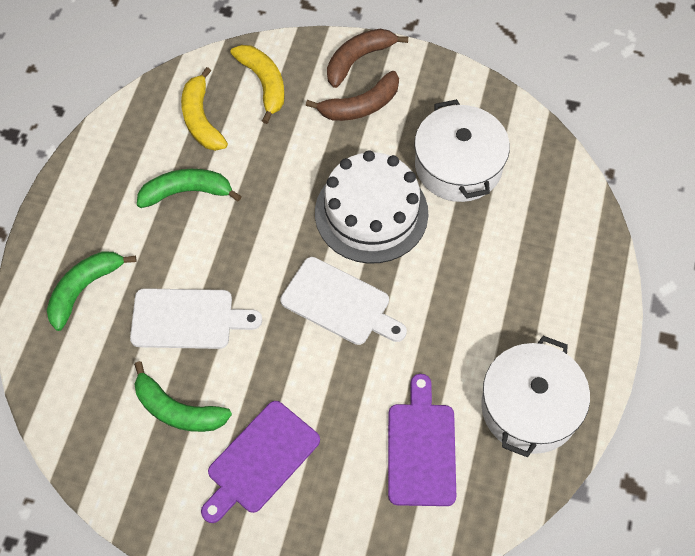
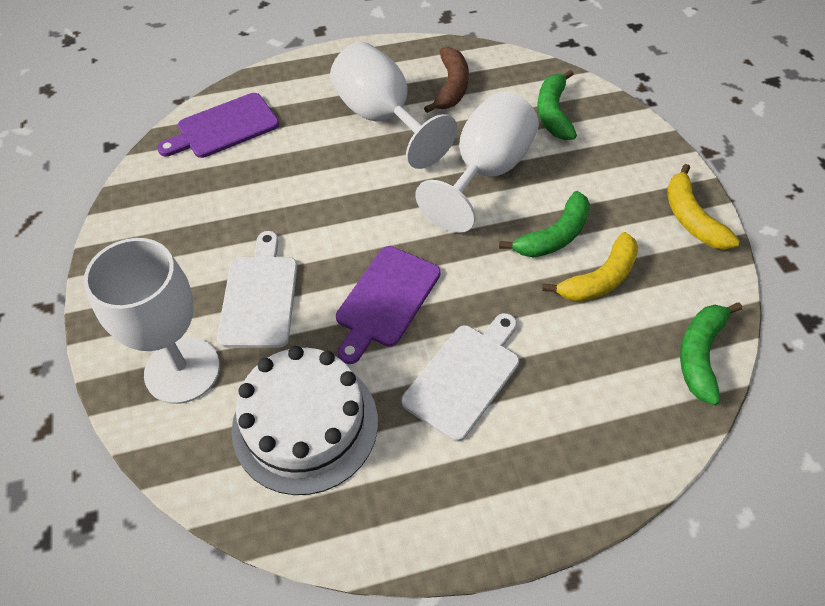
brown banana: 2 -> 1
white goblet: 0 -> 3
white pot: 2 -> 0

